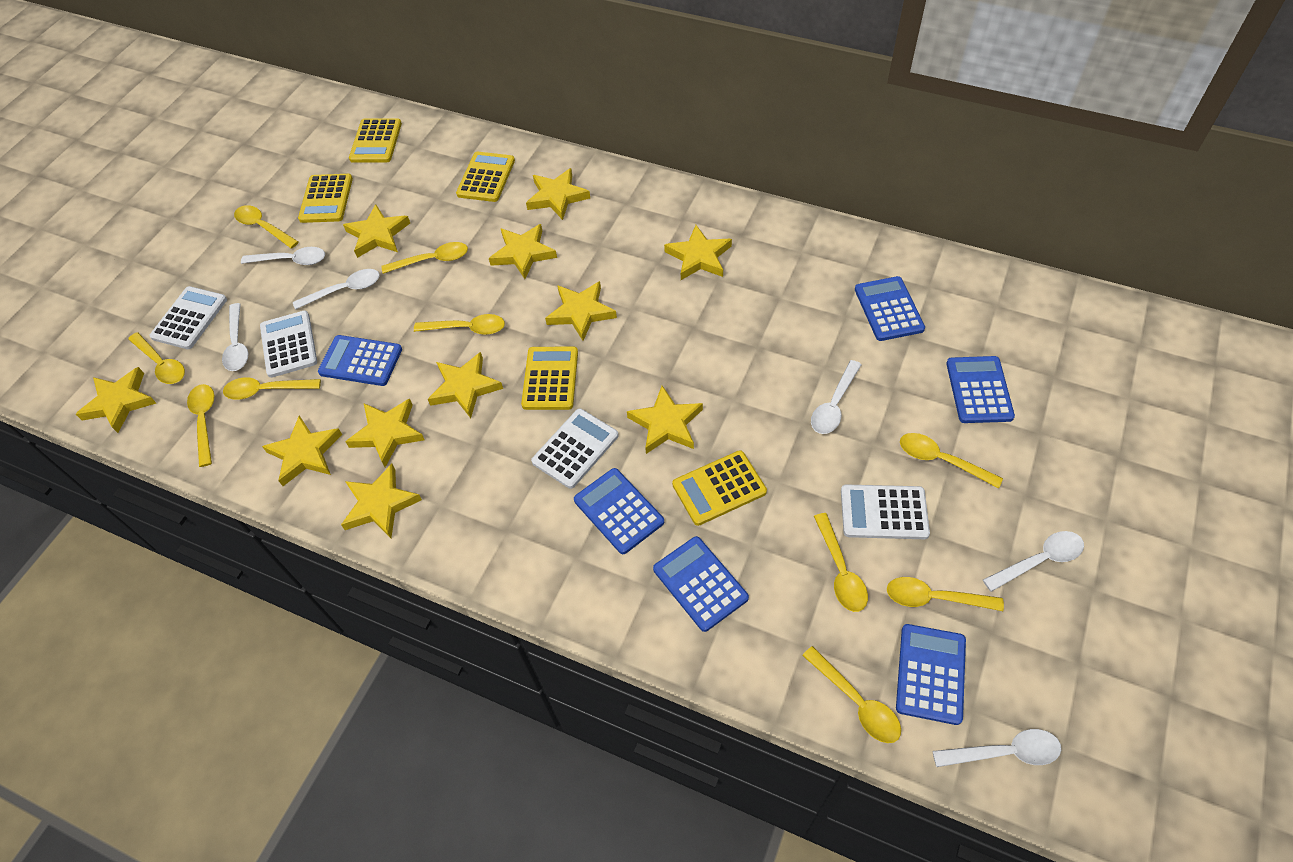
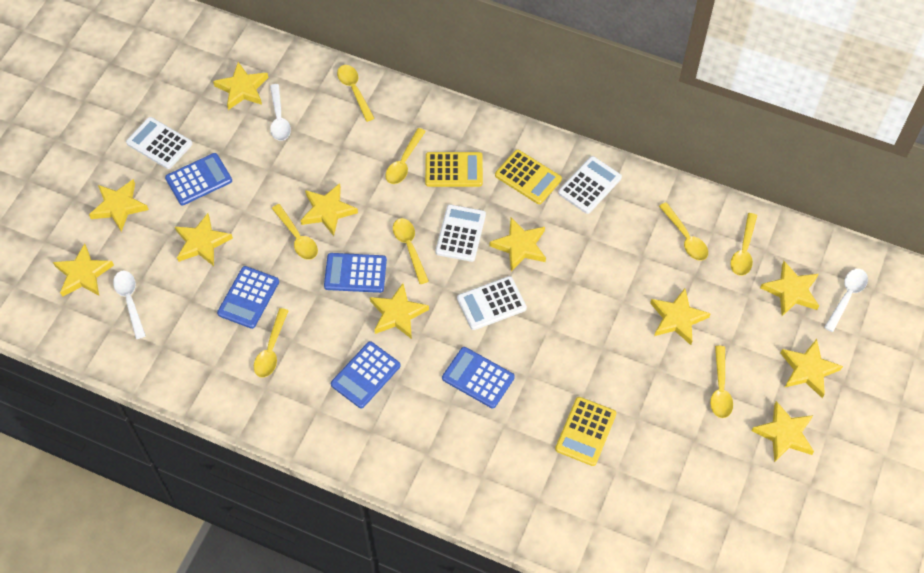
blue calculator: 6 -> 5
white spoon: 6 -> 3
yellow calculator: 5 -> 3
yellow spoon: 10 -> 8

